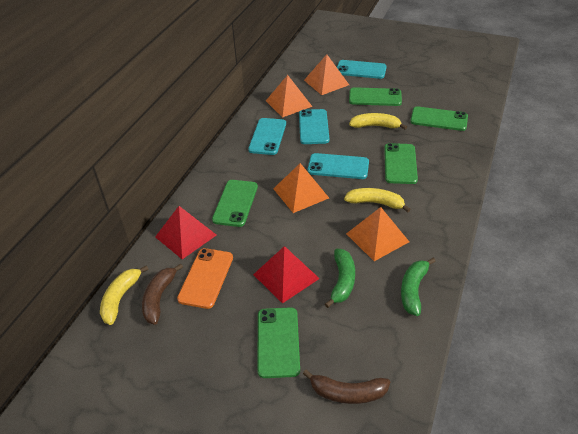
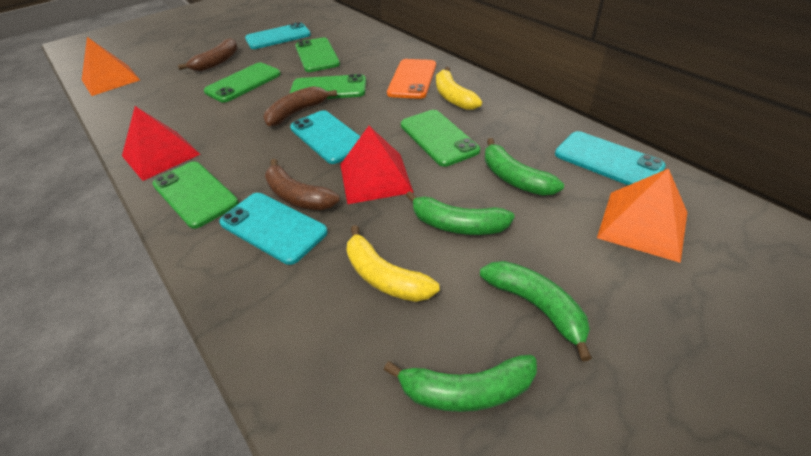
brown banana: 2 -> 3
green banana: 2 -> 4
orange pyramid: 4 -> 2
yellow banana: 3 -> 2

